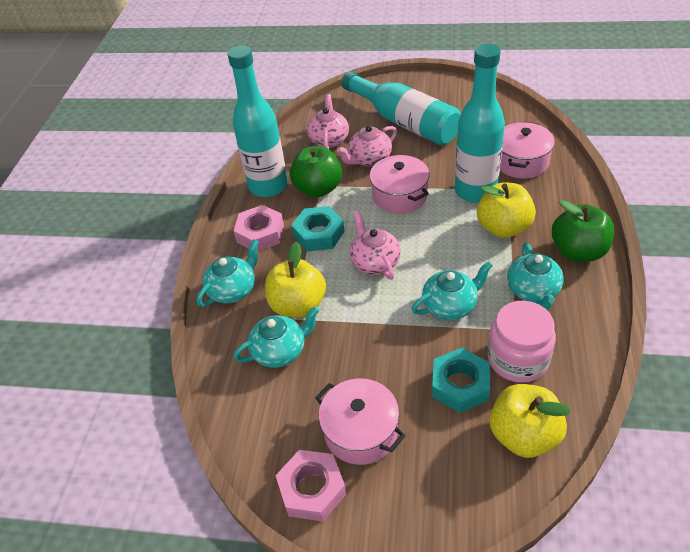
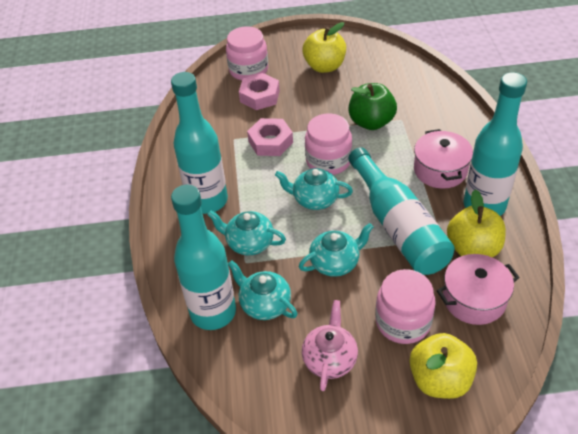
green apple: 2 -> 1
pink jar: 1 -> 3
pink pot: 3 -> 2
pink teapot: 3 -> 1
turquoise bottle: 3 -> 4
turquoise nut: 2 -> 0

